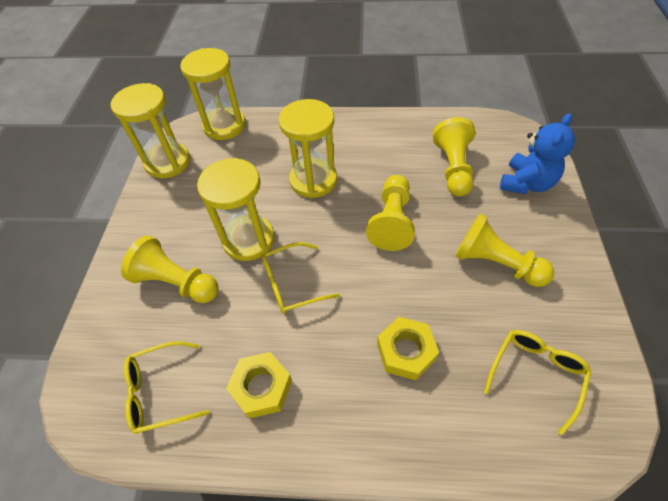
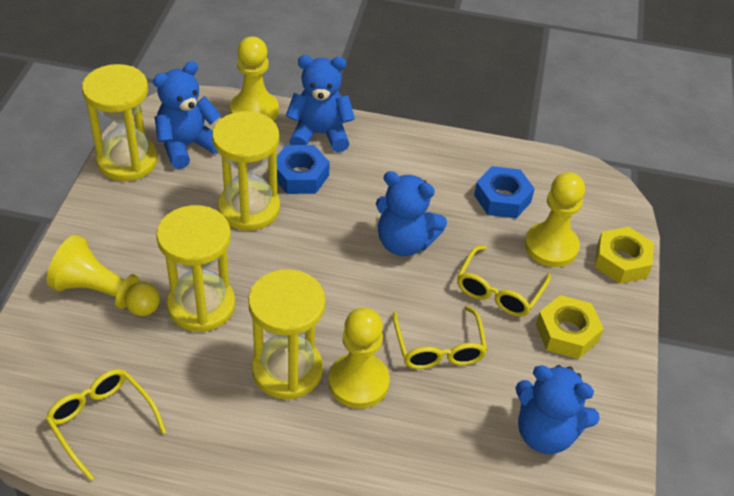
blue nut: 0 -> 2
blue teddy bear: 1 -> 4

